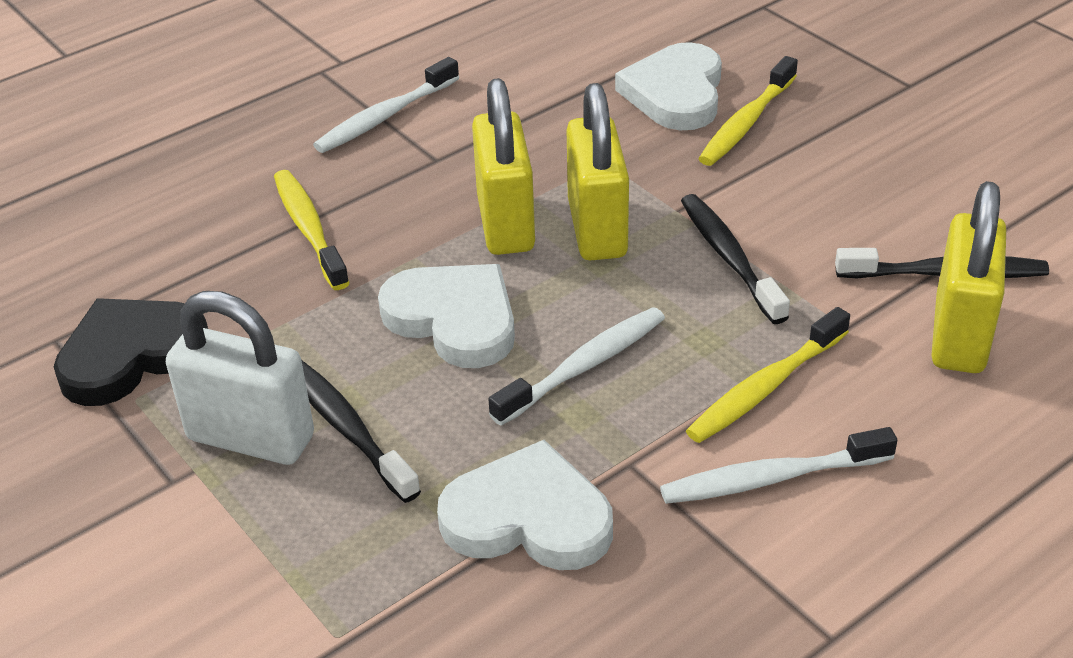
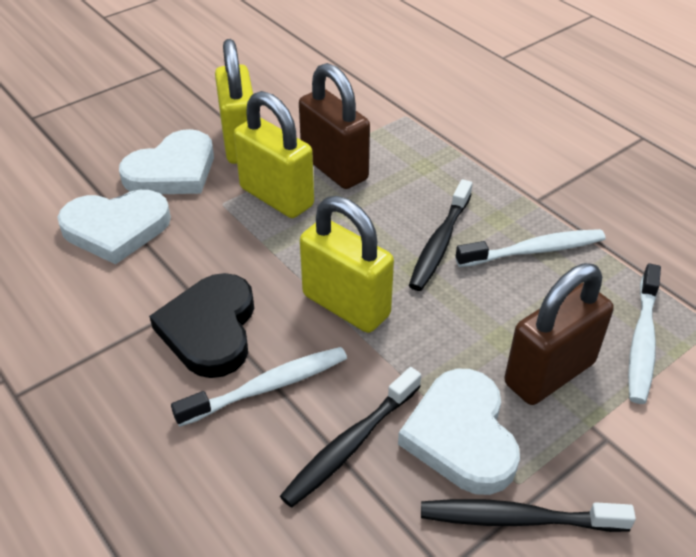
brown padlock: 0 -> 2
white padlock: 1 -> 0
yellow toothbrush: 3 -> 0

